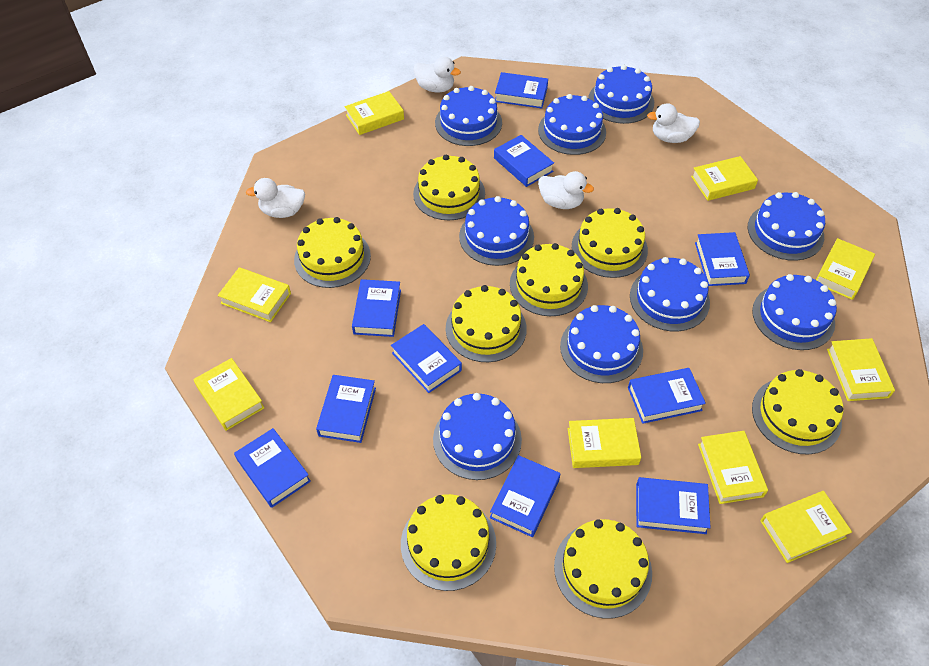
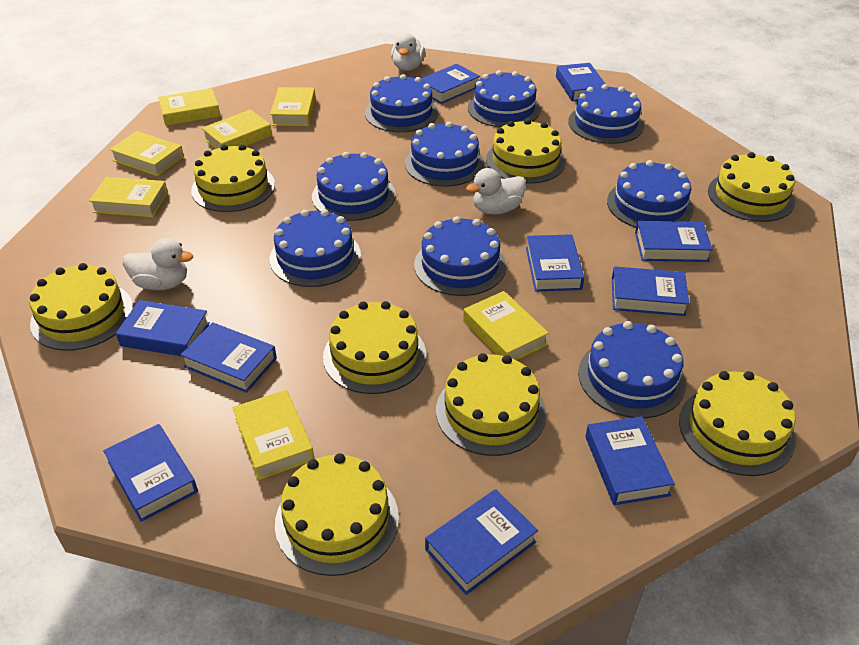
white duck: 4 -> 3
yellow book: 9 -> 7

